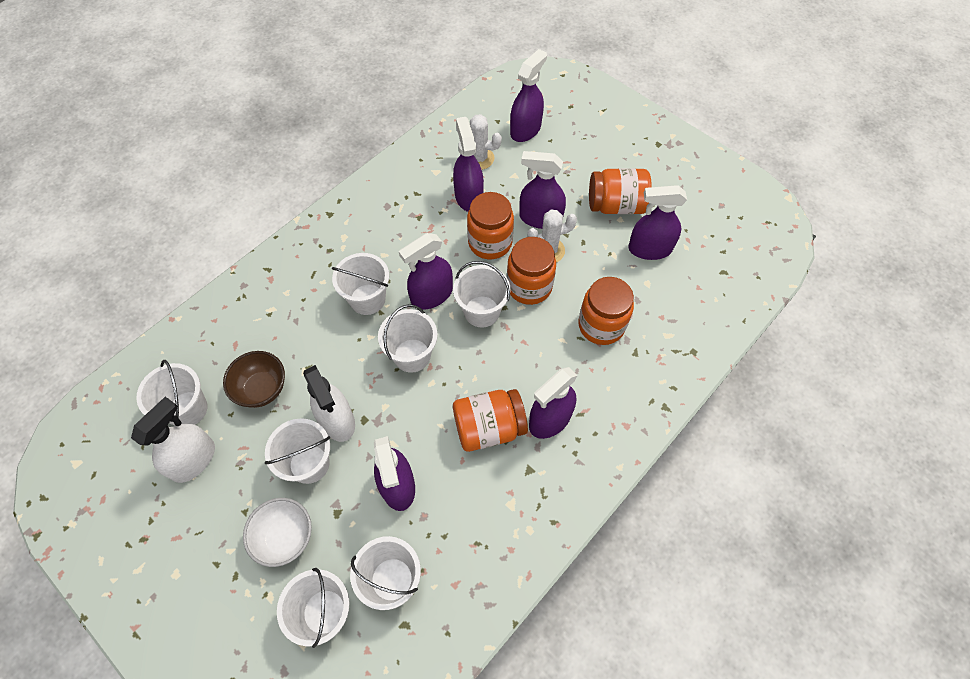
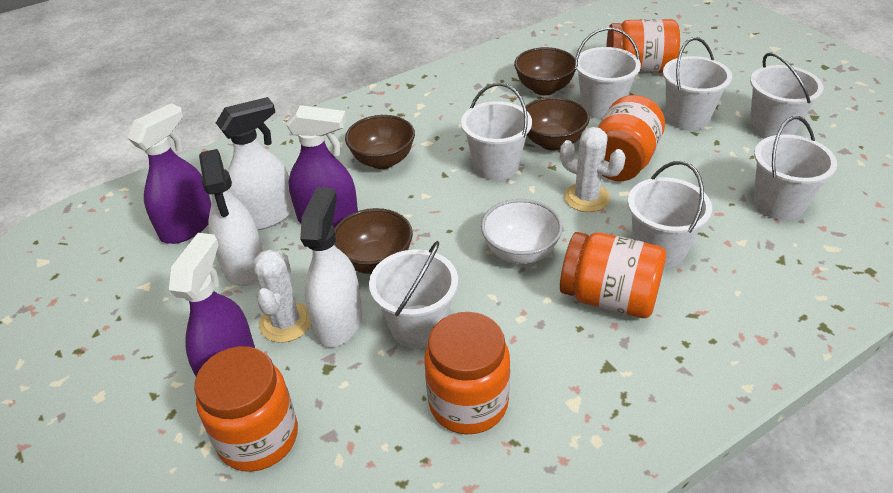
brown bowl: 1 -> 4
purple spray bottle: 7 -> 3
white spray bottle: 2 -> 3

